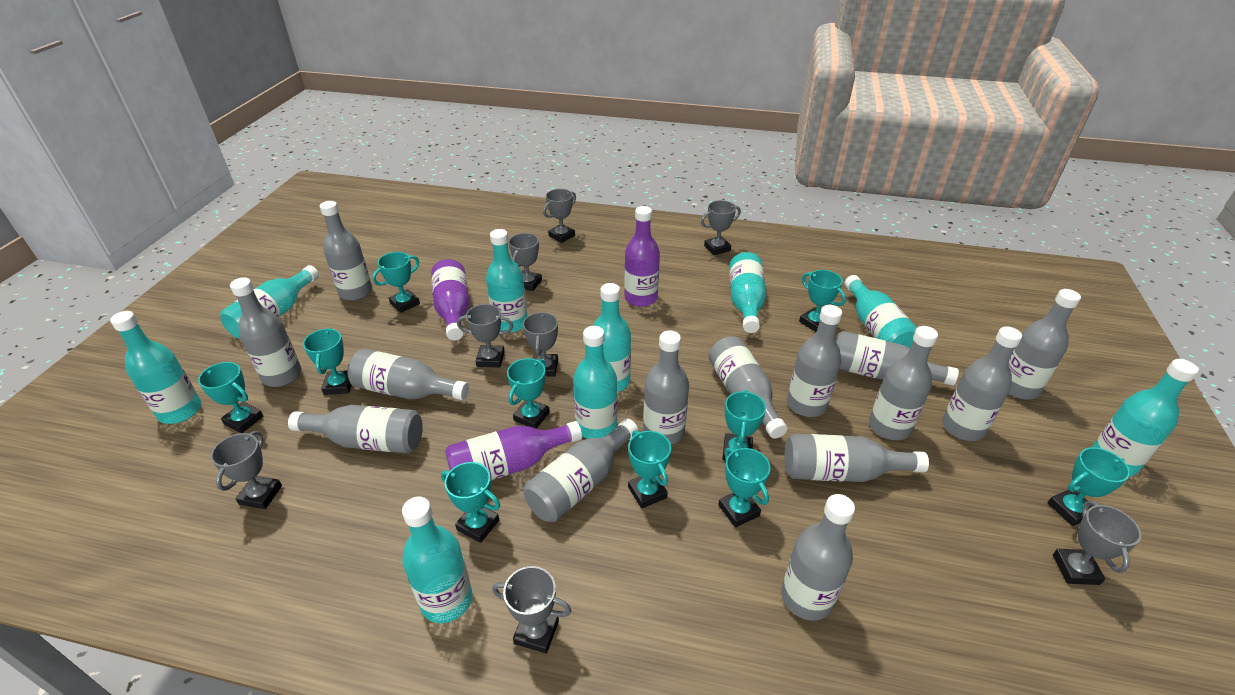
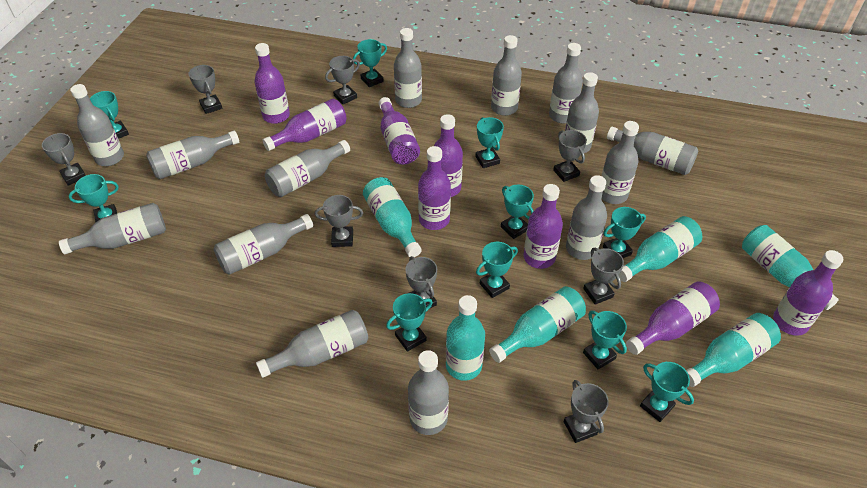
purple bottle: 3 -> 8
turquoise bottle: 9 -> 6

